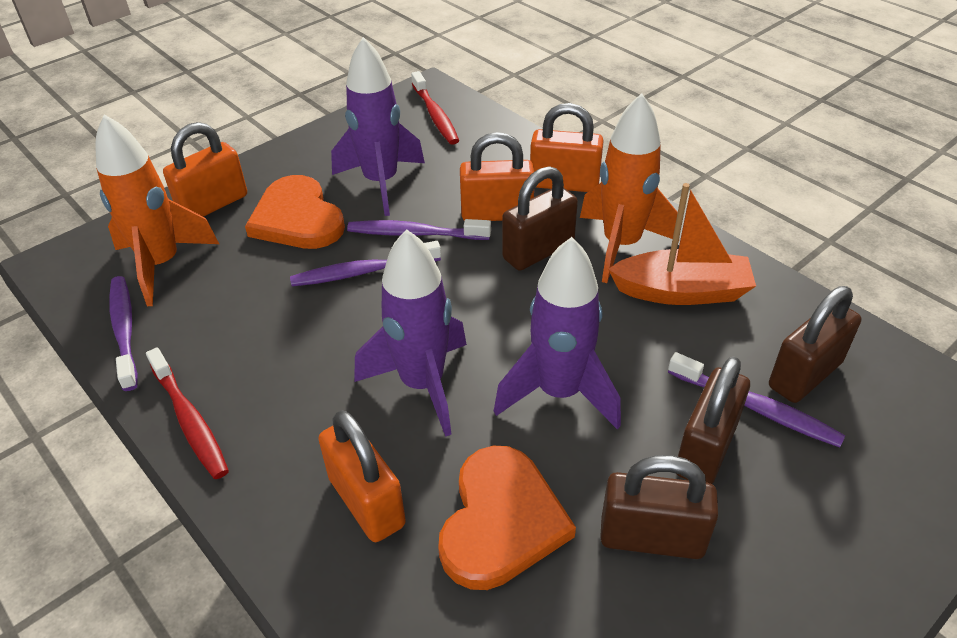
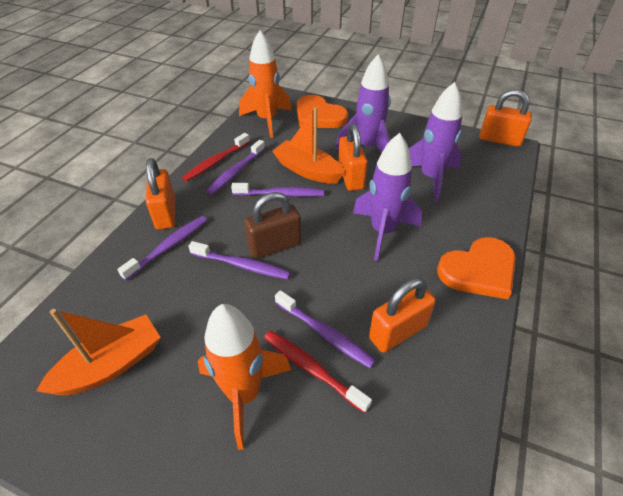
brown padlock: 4 -> 1
orange boat: 1 -> 2
purple toothbrush: 4 -> 5

